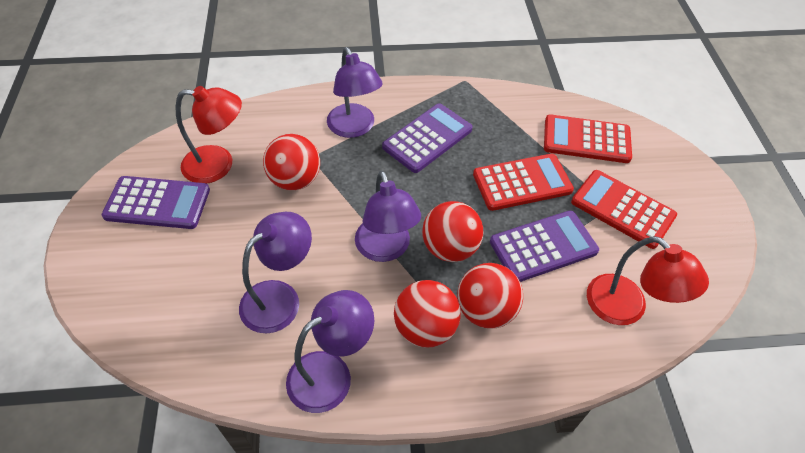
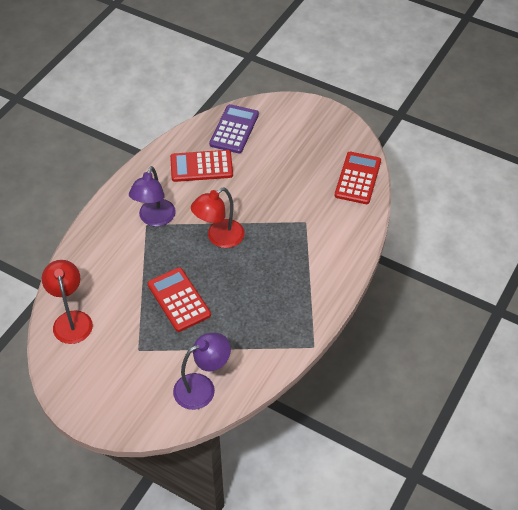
purple calculator: 3 -> 1
purple lamp: 4 -> 2
red ball: 4 -> 0

